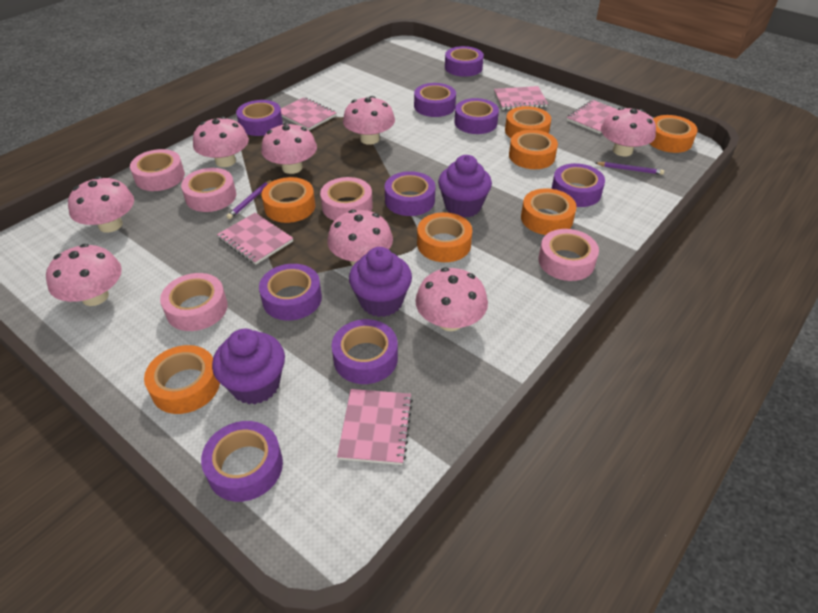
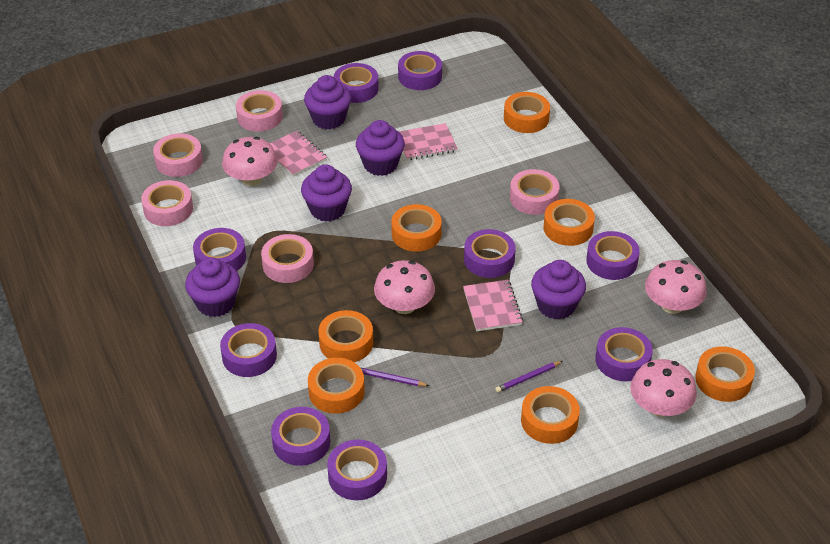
pink mushroom: 8 -> 4
pink notebook: 5 -> 3
purple cupcake: 3 -> 5

